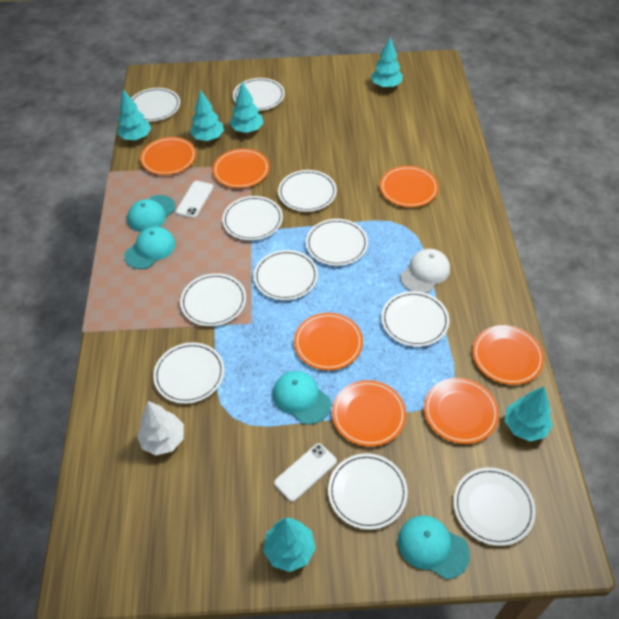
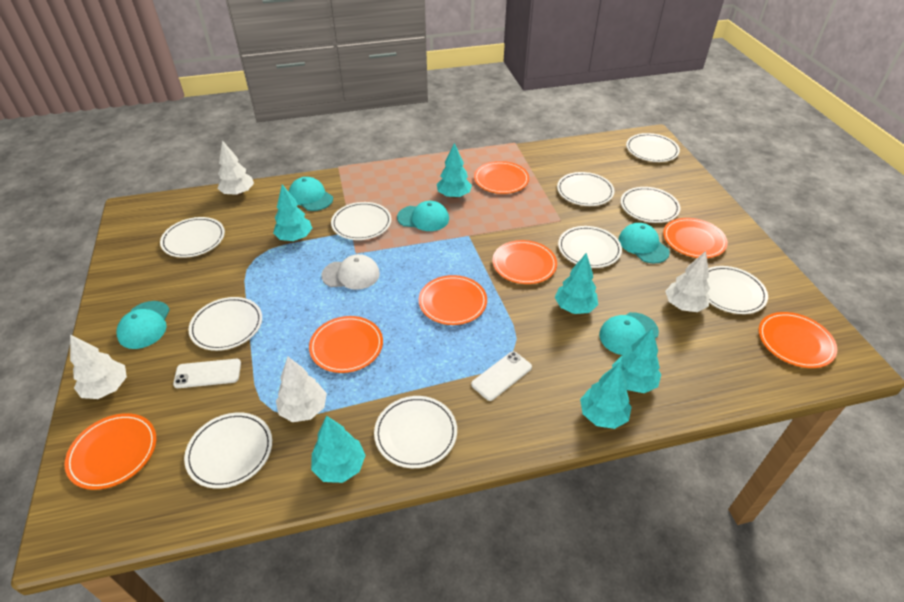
turquoise cap: 4 -> 5
white plate: 11 -> 10
white tree: 1 -> 4

